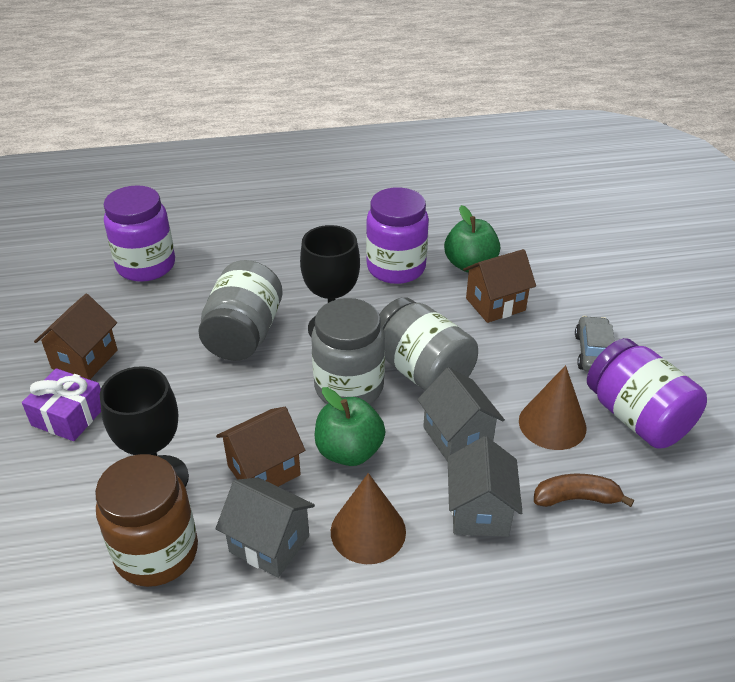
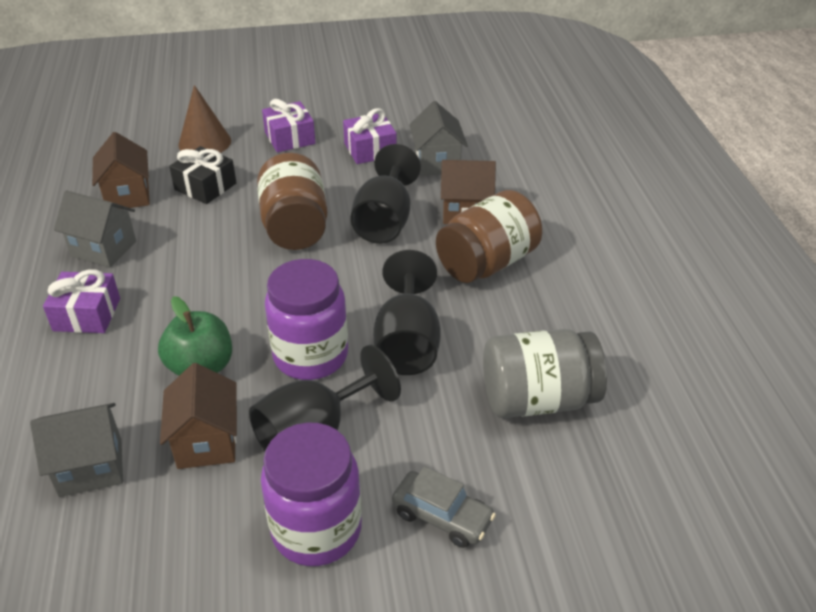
black gift: 0 -> 1
black goblet: 2 -> 3
brown banana: 1 -> 0
brown cone: 2 -> 1
brown jar: 1 -> 2
green apple: 2 -> 1
grey jar: 3 -> 1
purple gift: 1 -> 3
purple jar: 3 -> 2

